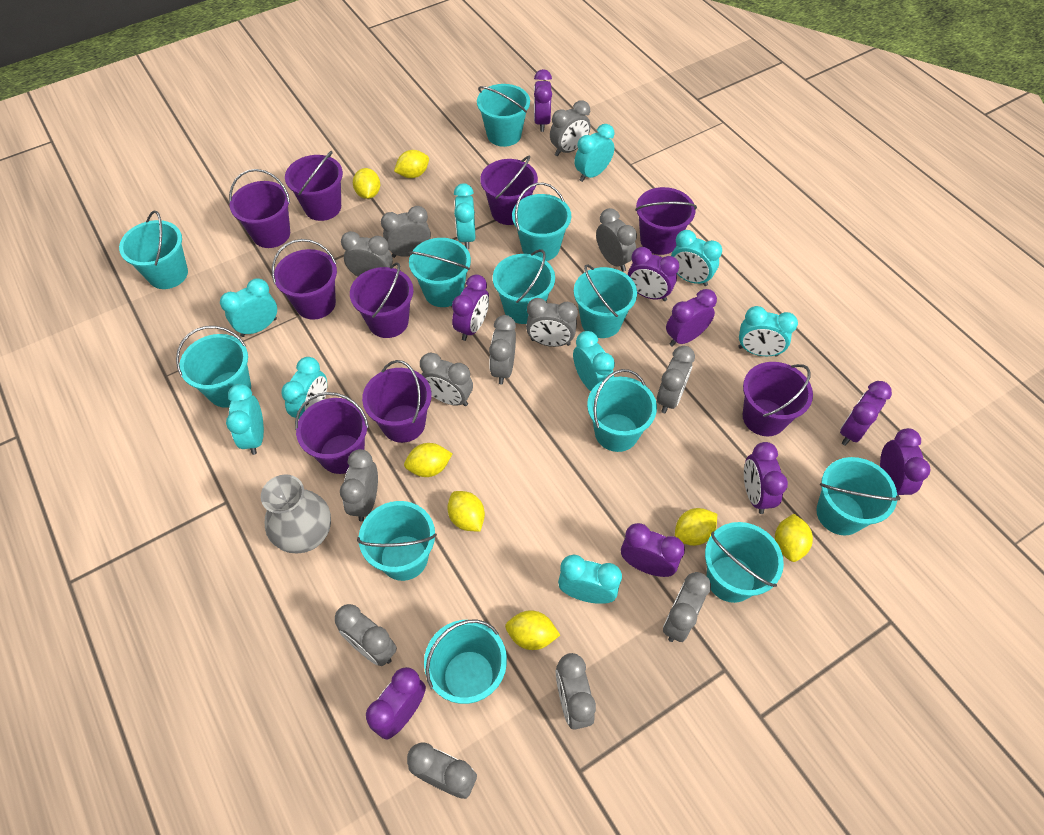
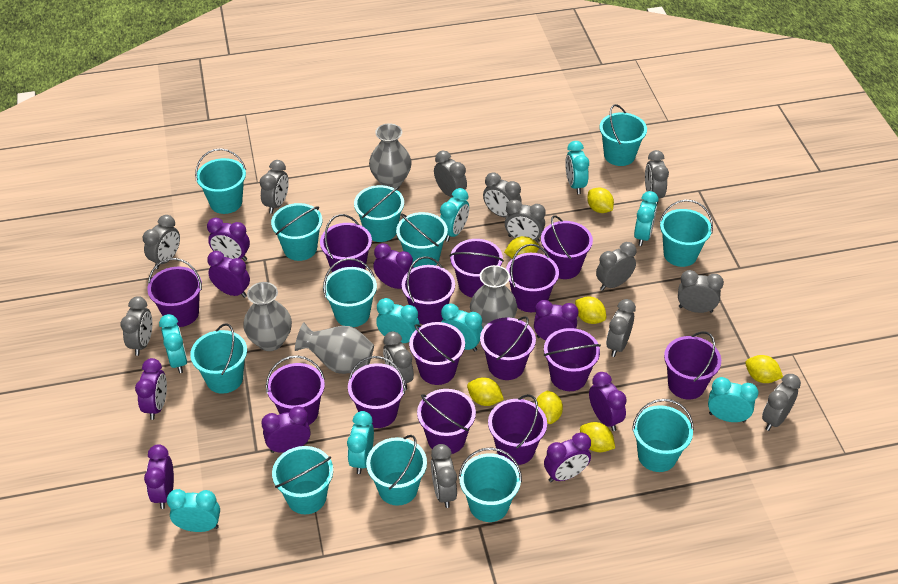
grey vase: 1 -> 4
purple bucket: 9 -> 14

